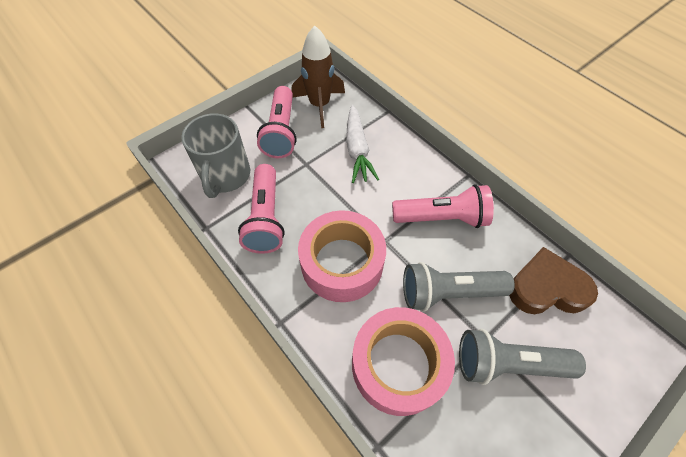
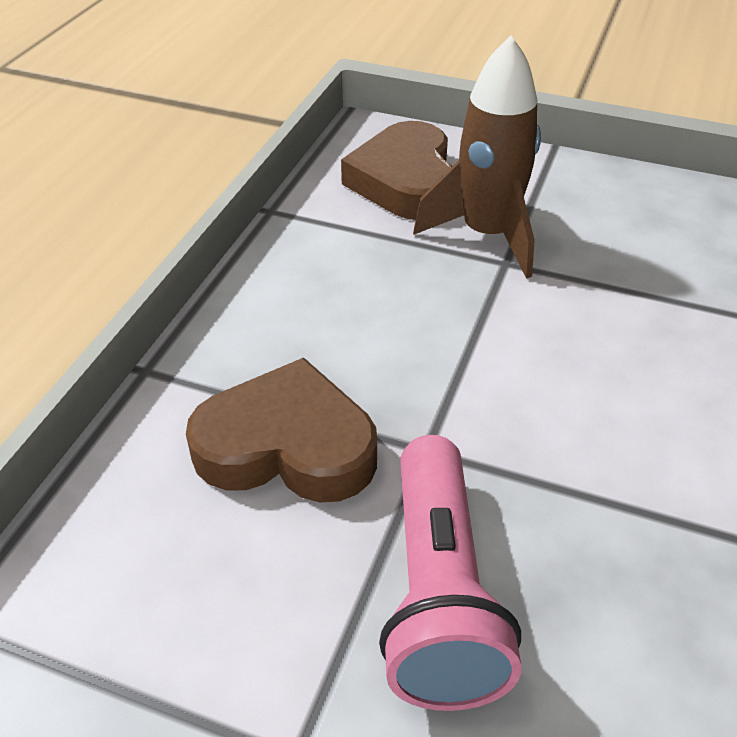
brown heart: 1 -> 2
grey flashlight: 2 -> 0
grey mug: 1 -> 0
pink flashlight: 3 -> 1
pink tape: 2 -> 0
white carrot: 1 -> 0

